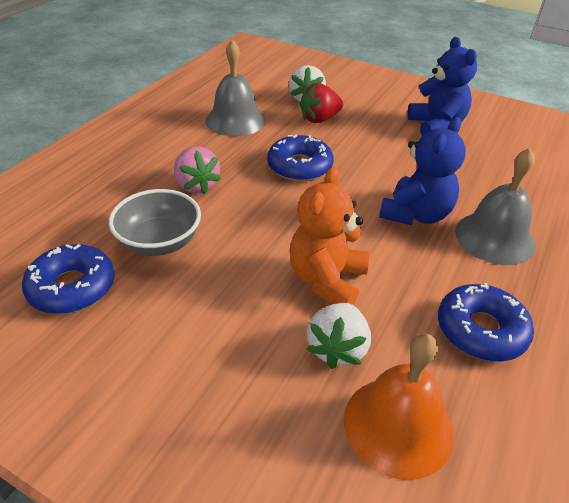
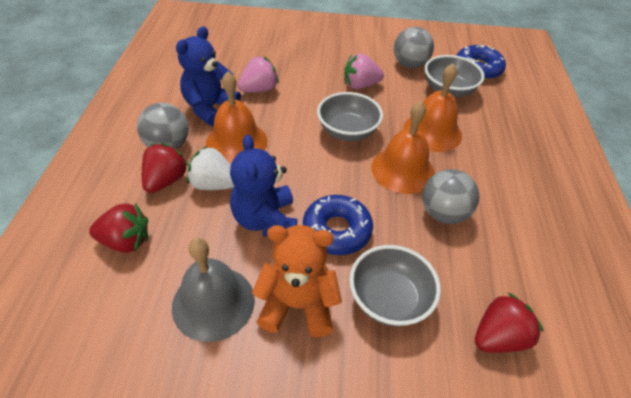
blue donut: 3 -> 2
grey ball: 0 -> 3
grey bell: 2 -> 1
grey bowl: 1 -> 3
orange bell: 1 -> 3
pink strawberry: 1 -> 2
red strawberry: 1 -> 3
white strawberry: 2 -> 1

